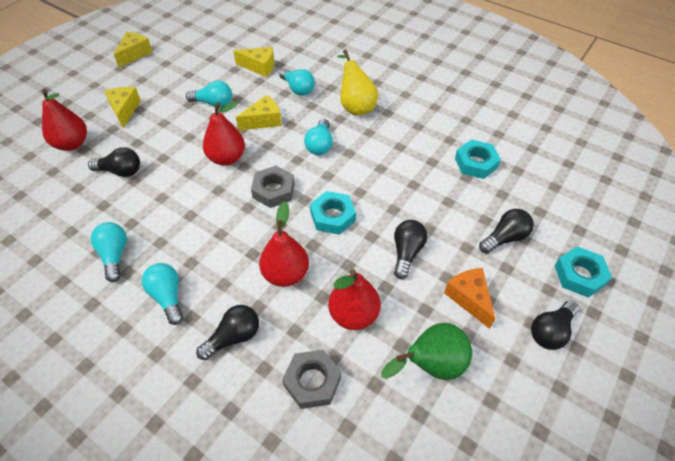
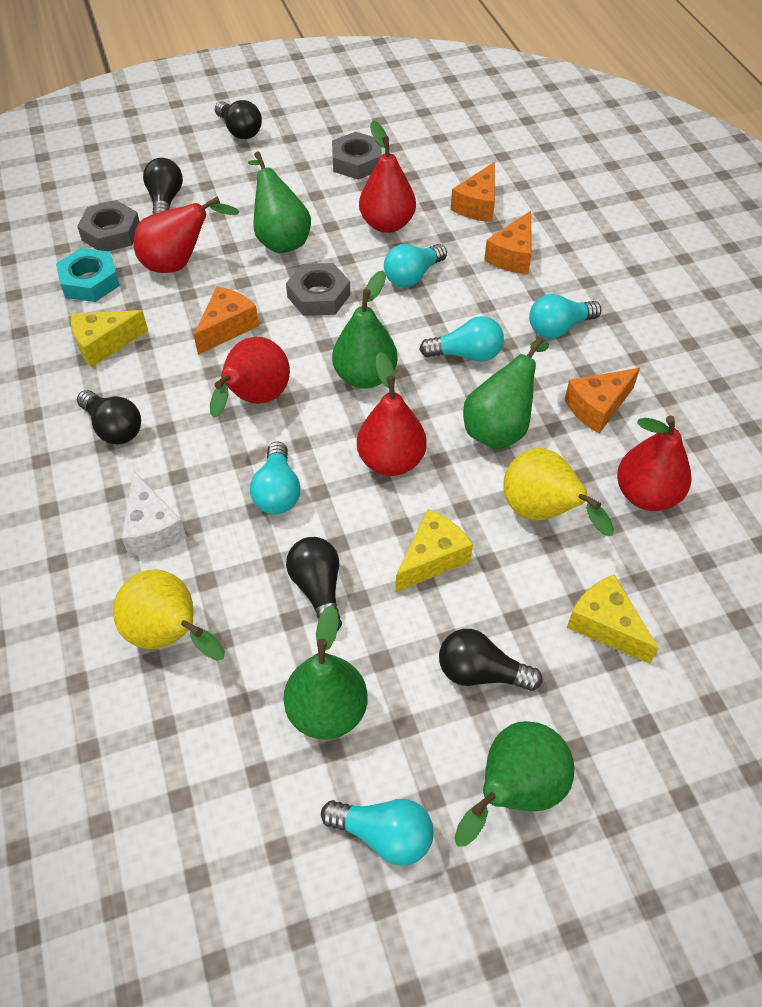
green pear: 1 -> 5
grey nut: 2 -> 3
orange cheese: 1 -> 4
red pear: 4 -> 5
turquoise nut: 3 -> 1
white cheese: 0 -> 1
yellow cheese: 4 -> 3
yellow pear: 1 -> 2

